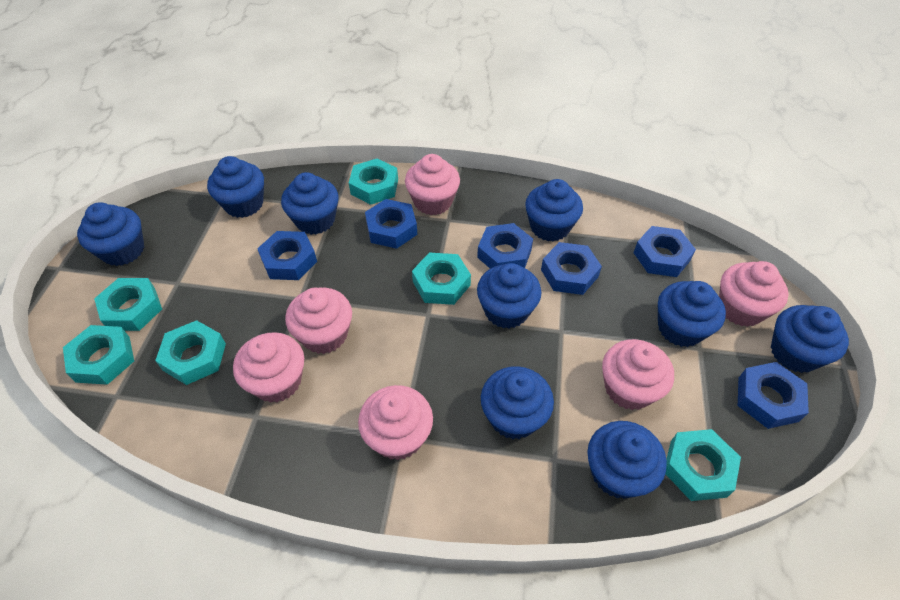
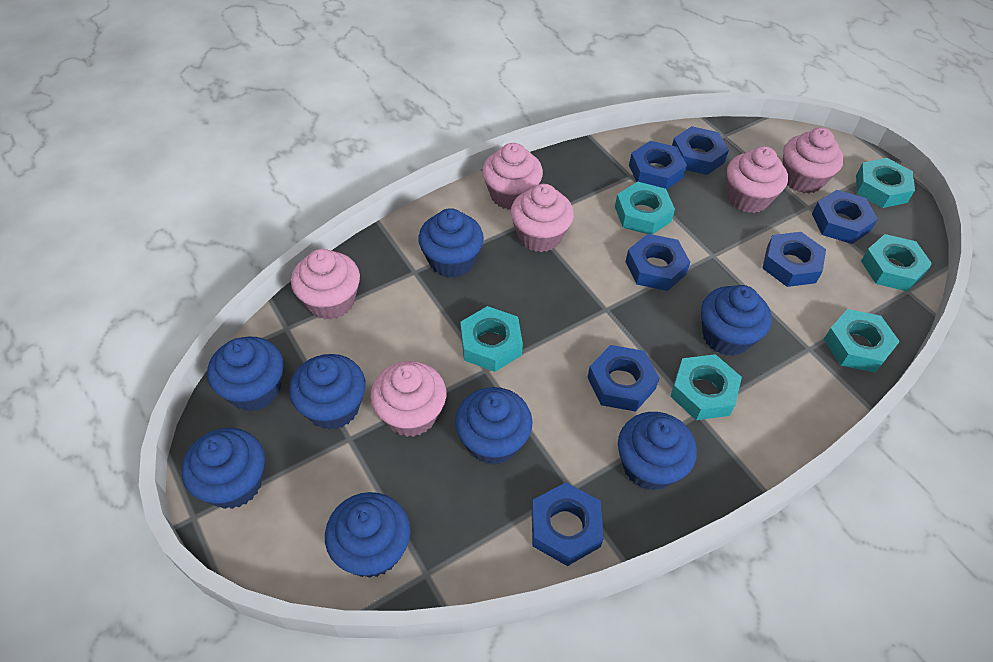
blue cupcake: 9 -> 8
blue nut: 6 -> 7

